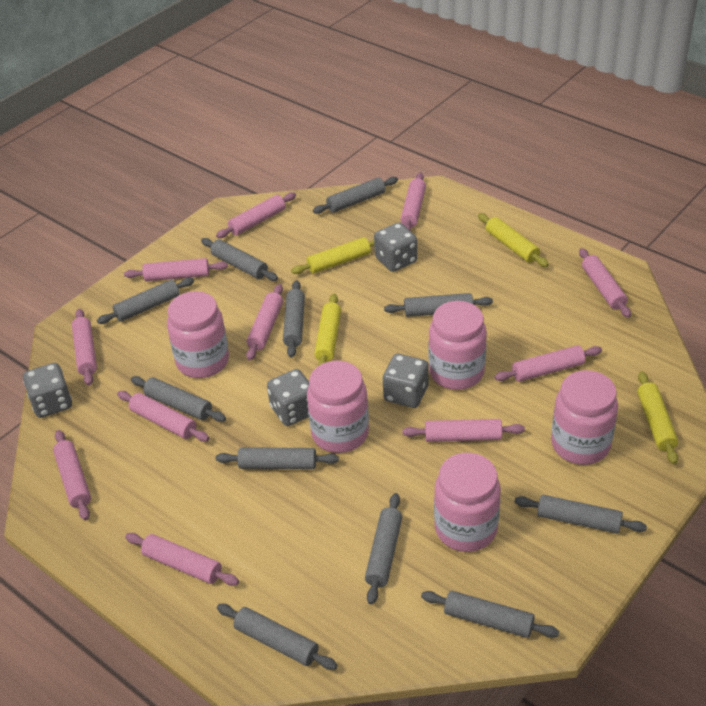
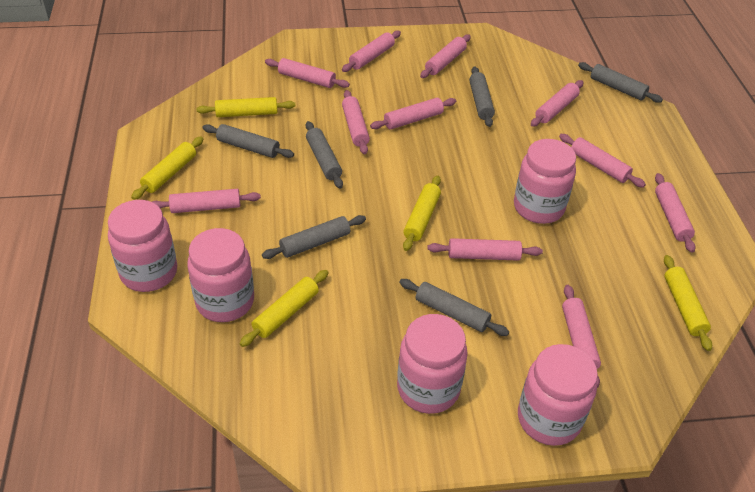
grey dice: 4 -> 0
grey rolling pin: 11 -> 6
yellow rolling pin: 4 -> 5

